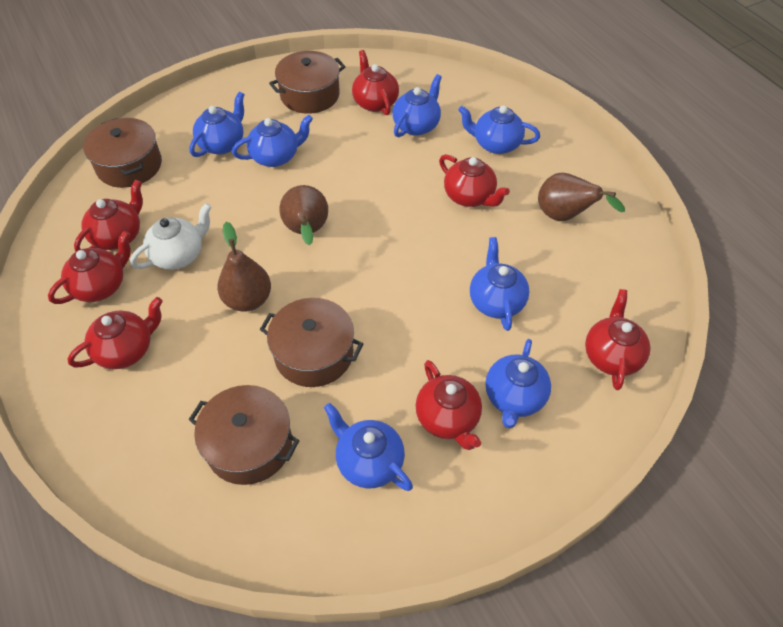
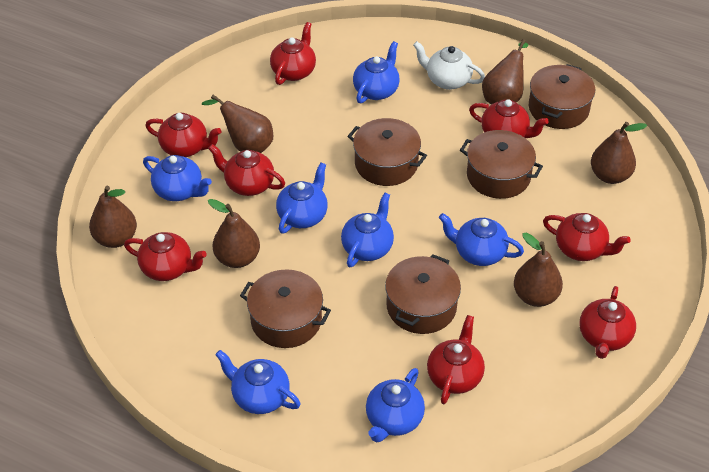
brown pear: 3 -> 6
brown pot: 4 -> 5
red teapot: 7 -> 8

